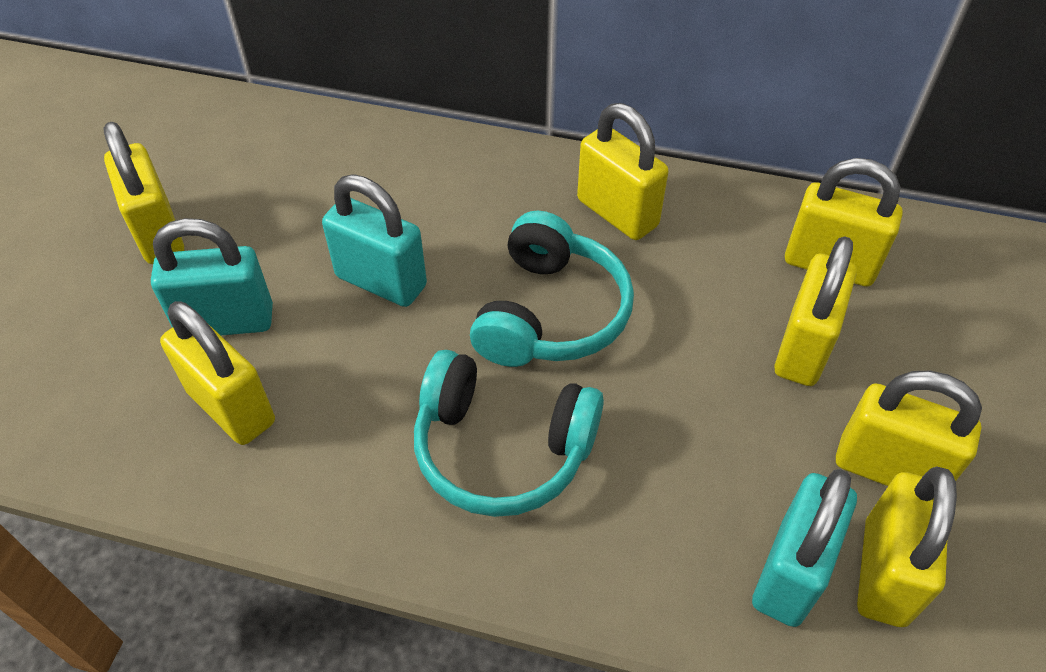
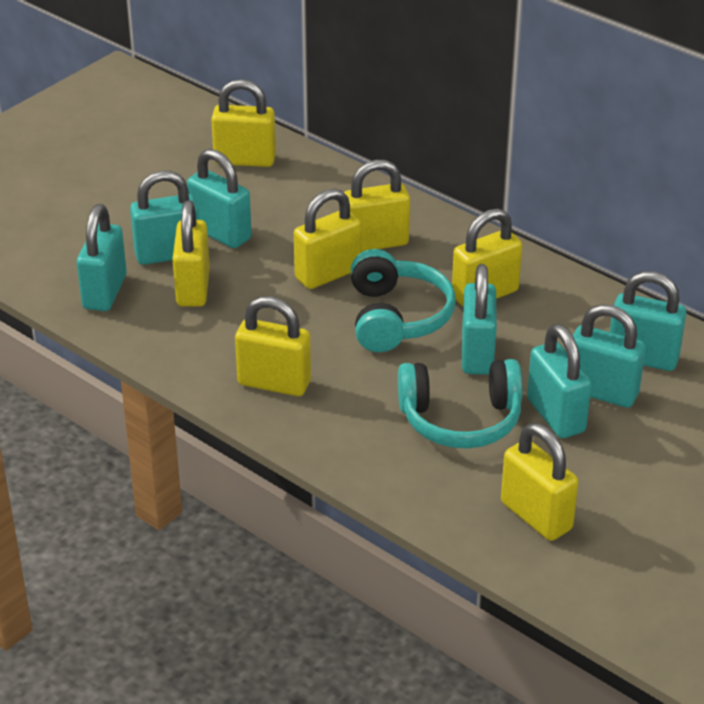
turquoise padlock: 3 -> 7

